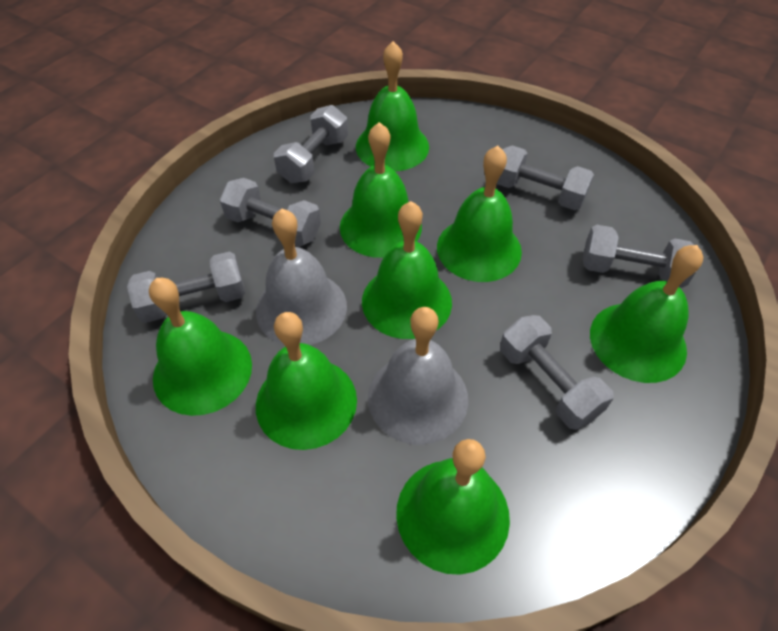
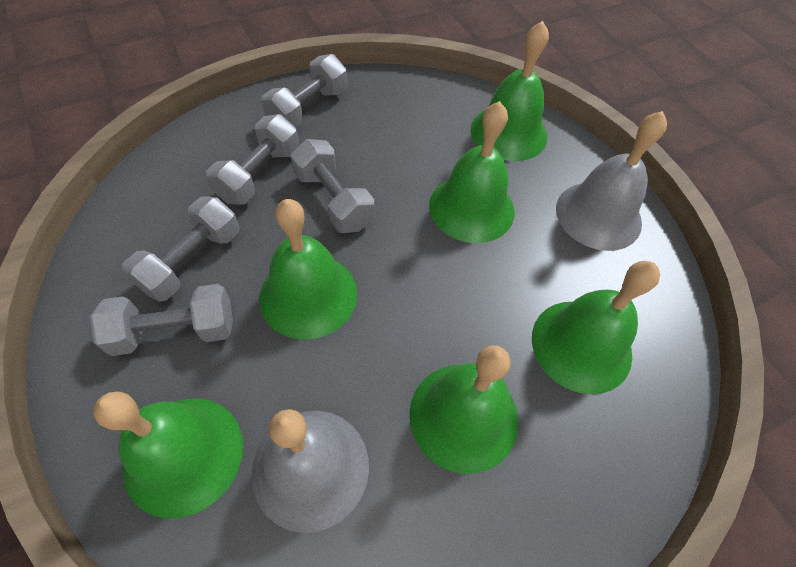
green bell: 8 -> 6
grey dumbbell: 6 -> 5

